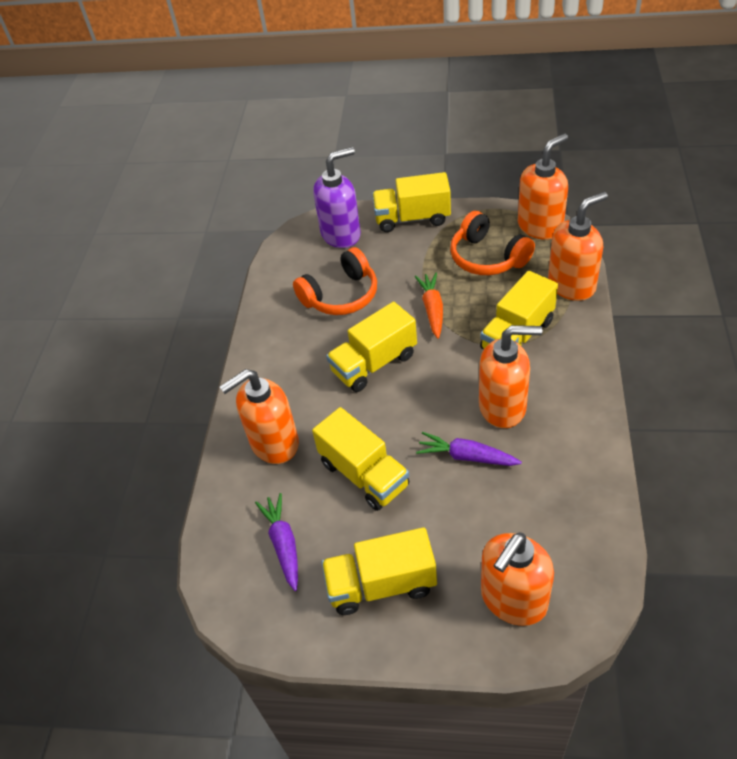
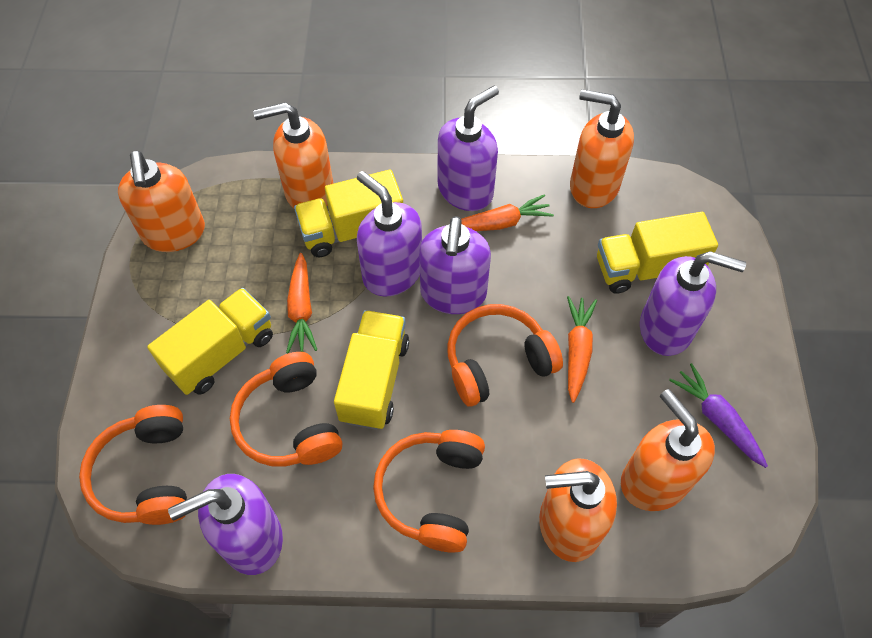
orange carrot: 1 -> 3
orange headphones: 2 -> 4
purple carrot: 2 -> 1
purple soap dispenser: 1 -> 5
yellow truck: 5 -> 4

